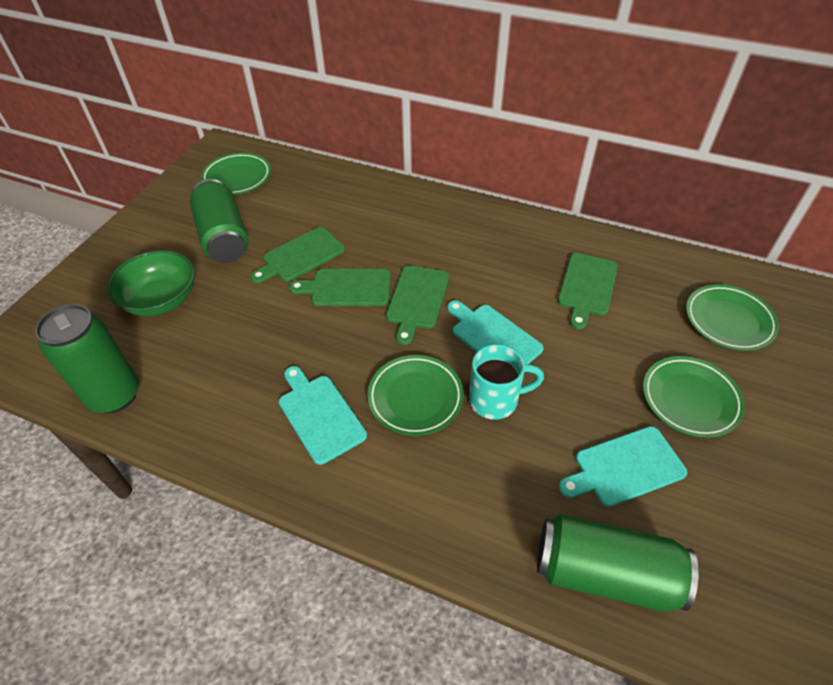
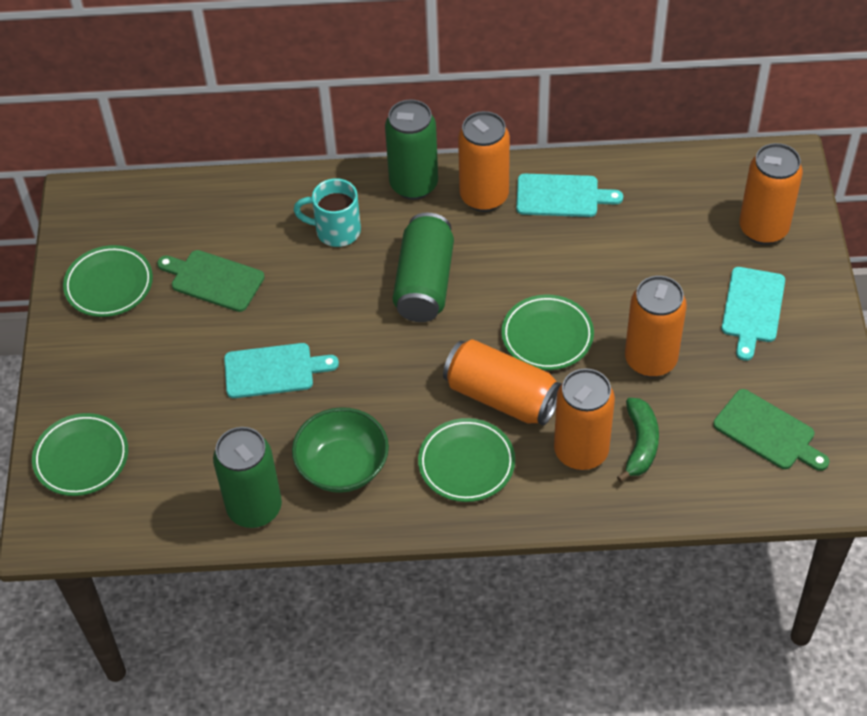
green banana: 0 -> 1
green cutting board: 4 -> 2
orange can: 0 -> 5

